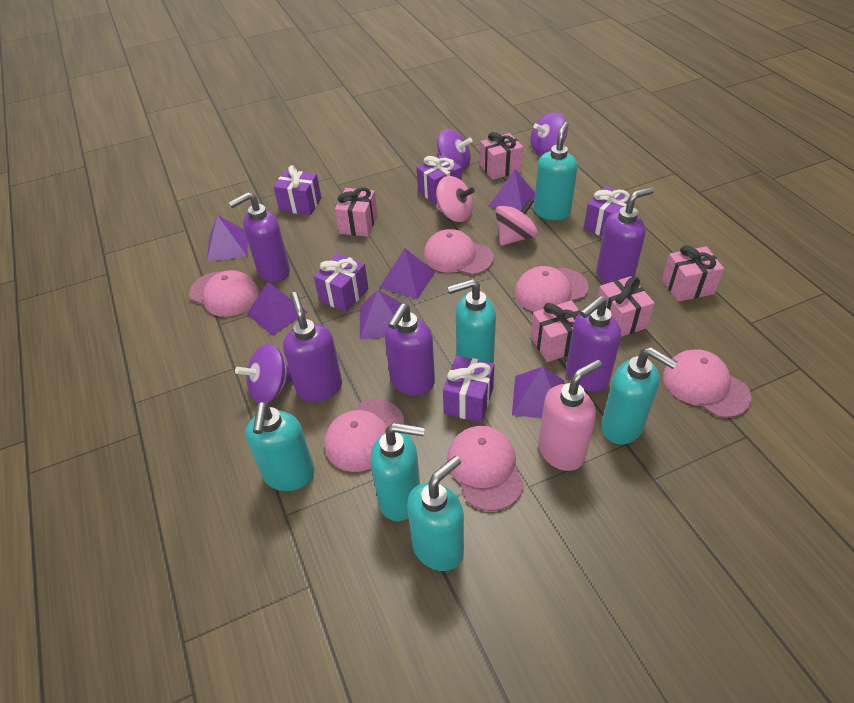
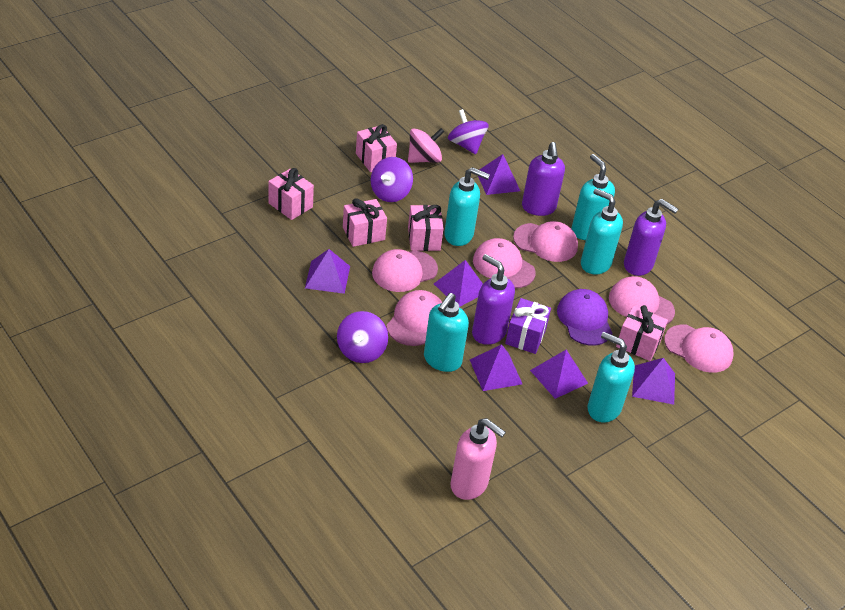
pink spinning top: 2 -> 1
purple cap: 0 -> 1
purple gift: 5 -> 1
purple soap dispenser: 5 -> 3
turquoise soap dispenser: 6 -> 5

